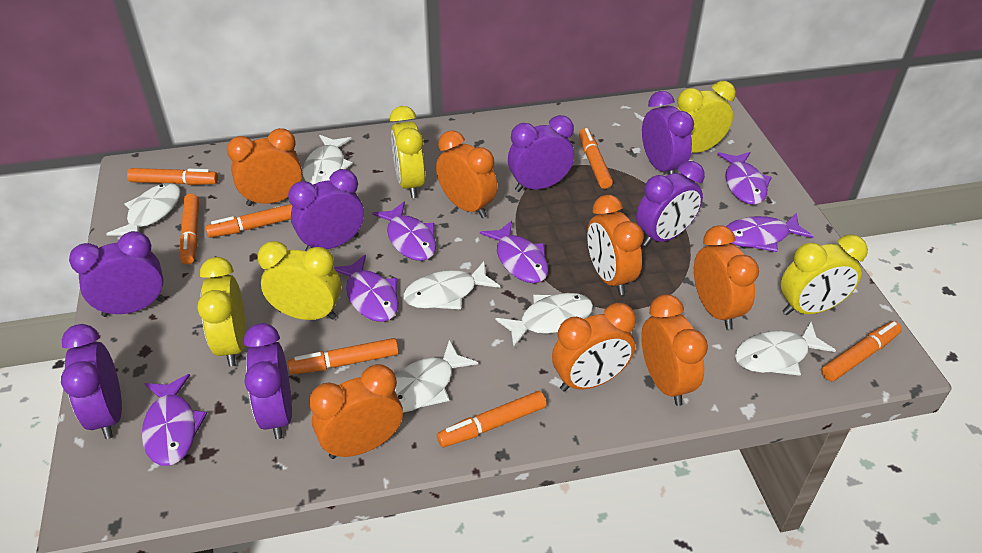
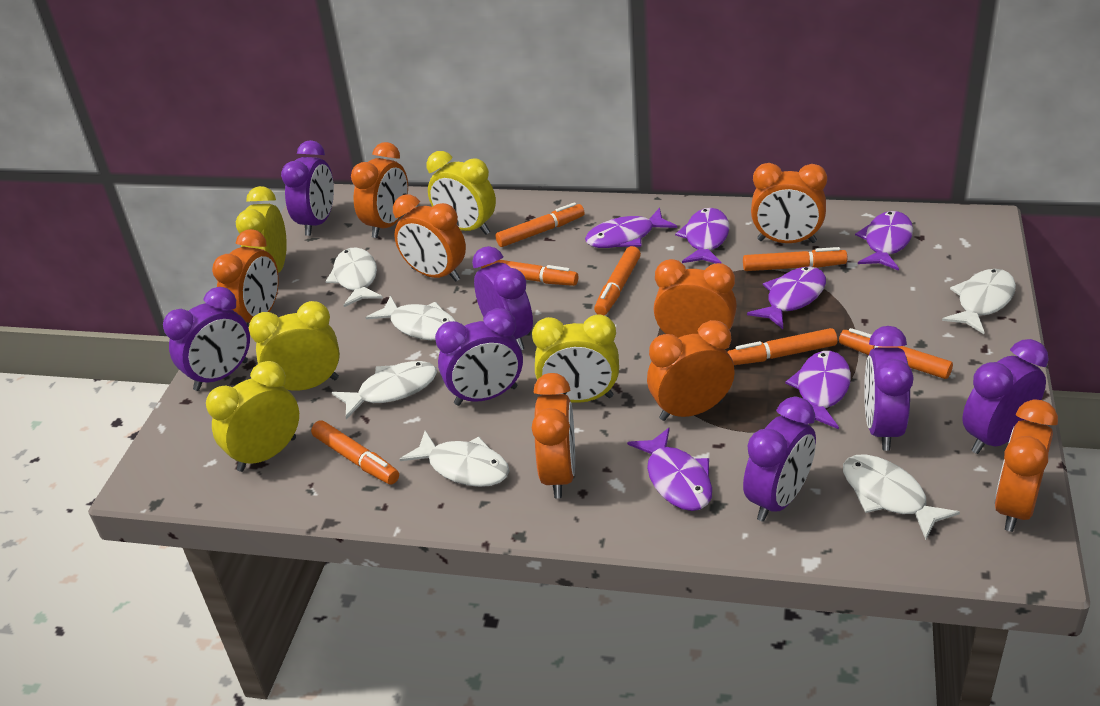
orange clock: 7 -> 8

